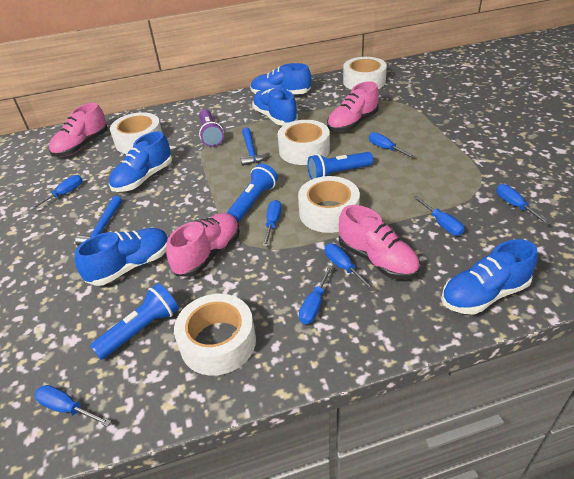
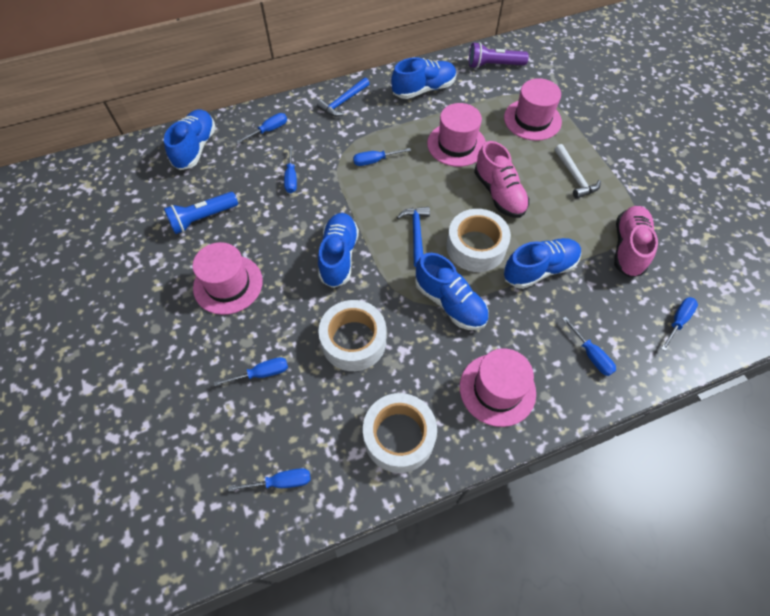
blue flashlight: 3 -> 1
blue screwdriver: 8 -> 7
pink hat: 0 -> 4
pink shoe: 4 -> 2
white hammer: 0 -> 1
white tape: 5 -> 3

